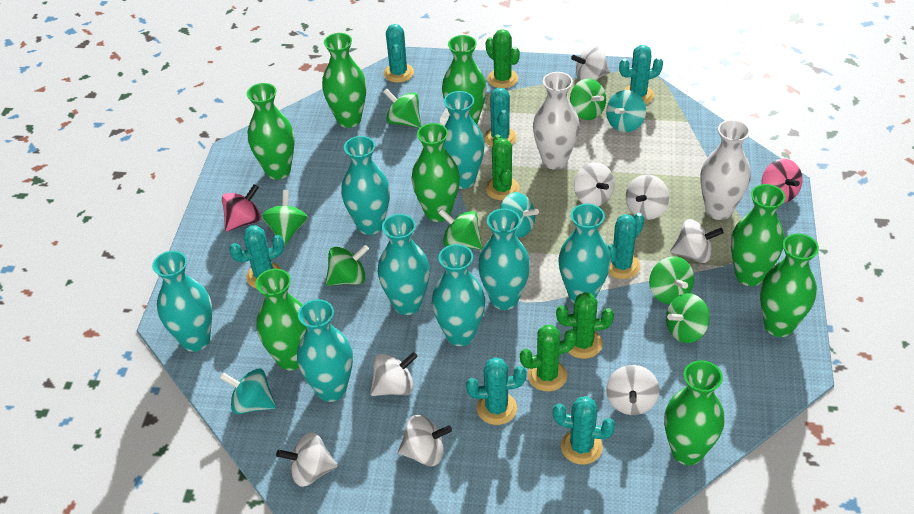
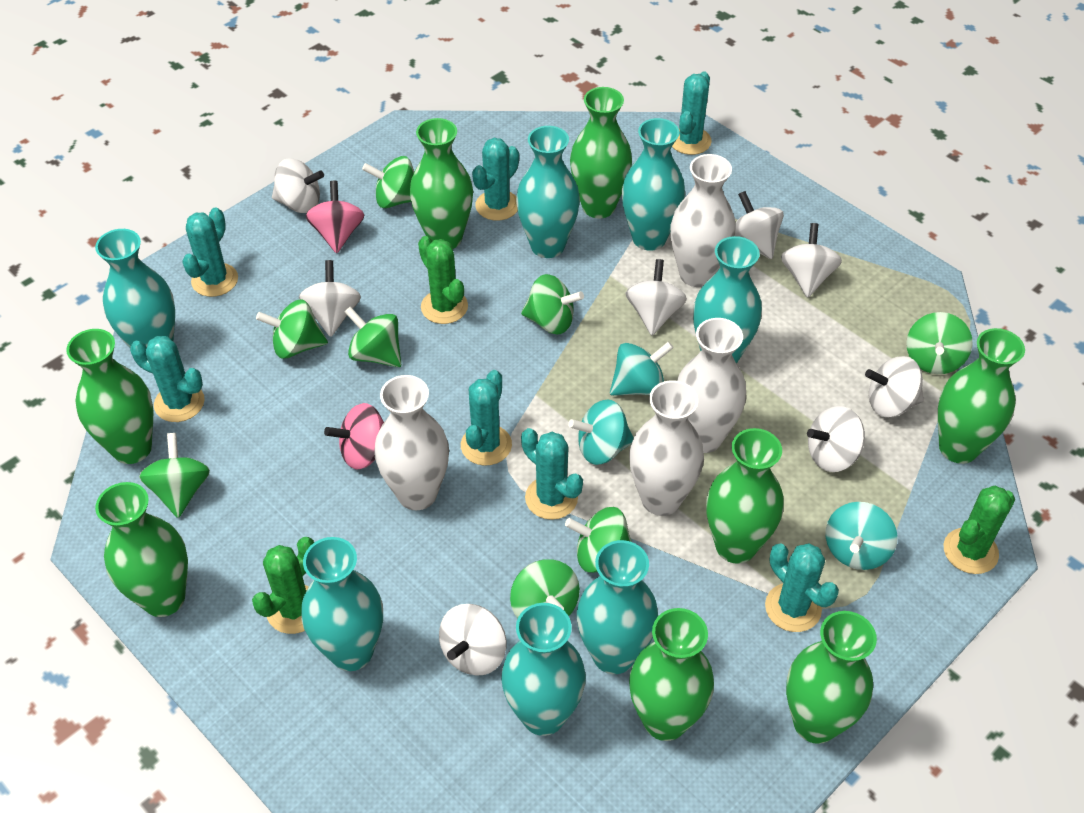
green cactus: 4 -> 3
green spinning top: 7 -> 8
turquoise vase: 8 -> 7
white vase: 2 -> 4

